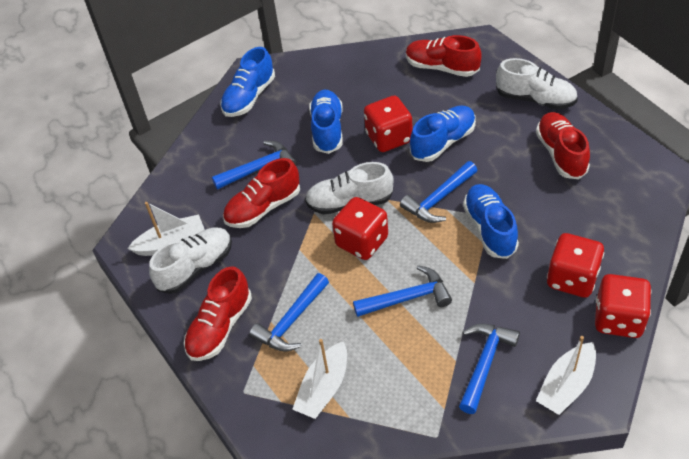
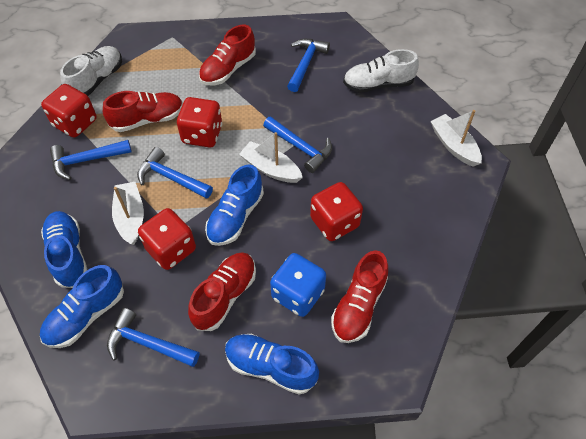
blue dice: 0 -> 1
white shoe: 3 -> 2

